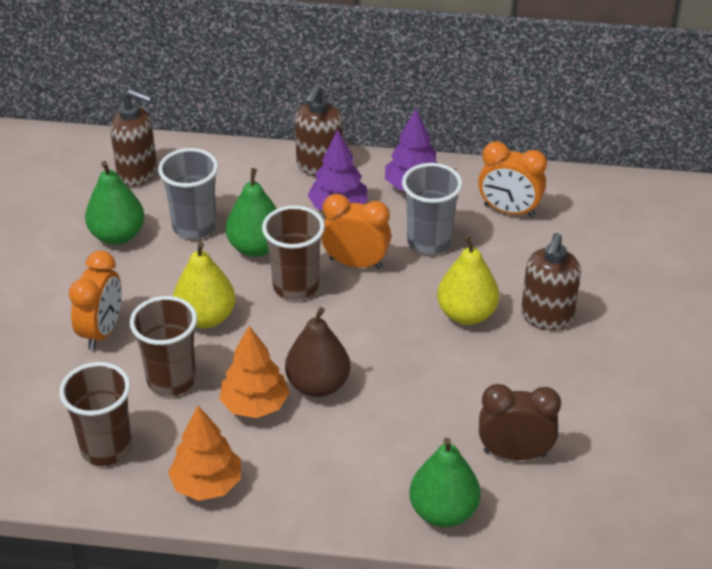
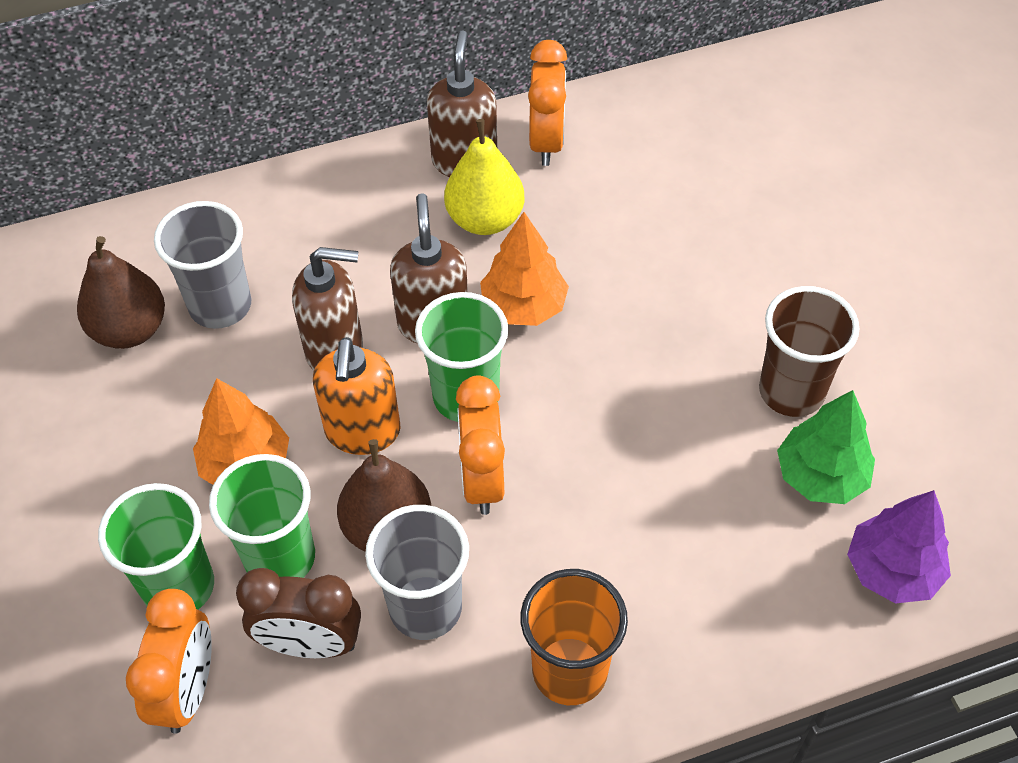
brown cup: 3 -> 1
brown pear: 1 -> 2
green cup: 0 -> 3
green pear: 3 -> 0
green tree: 0 -> 1
orange cup: 0 -> 1
orange soap dispenser: 0 -> 1
purple tree: 2 -> 1
yellow pear: 2 -> 1

